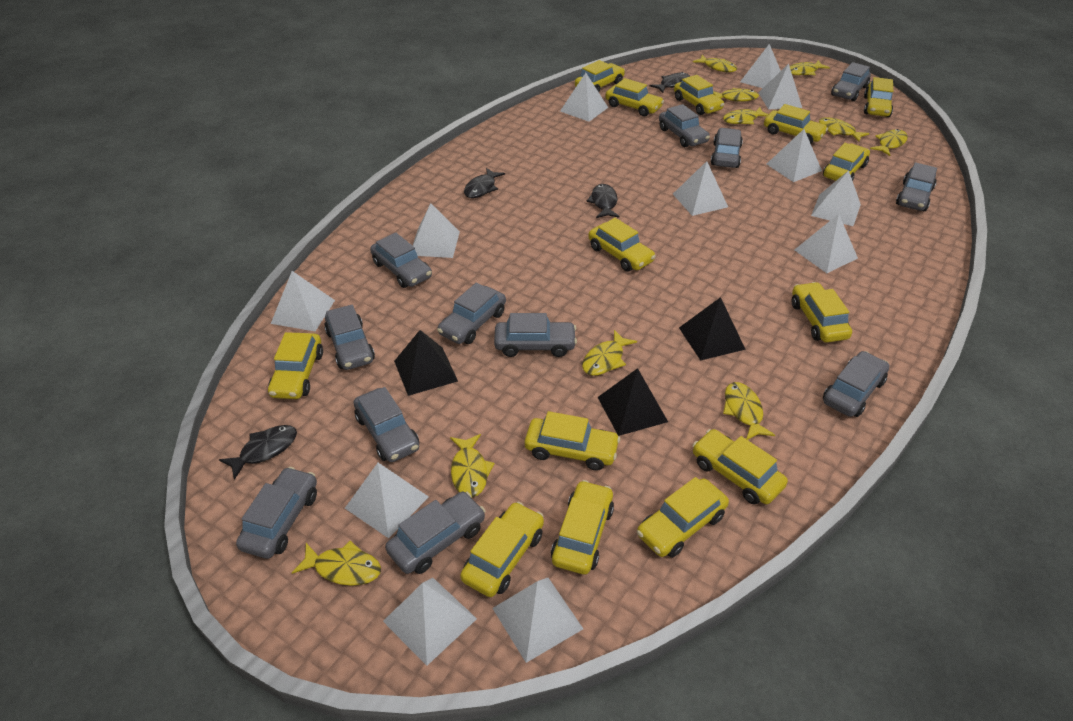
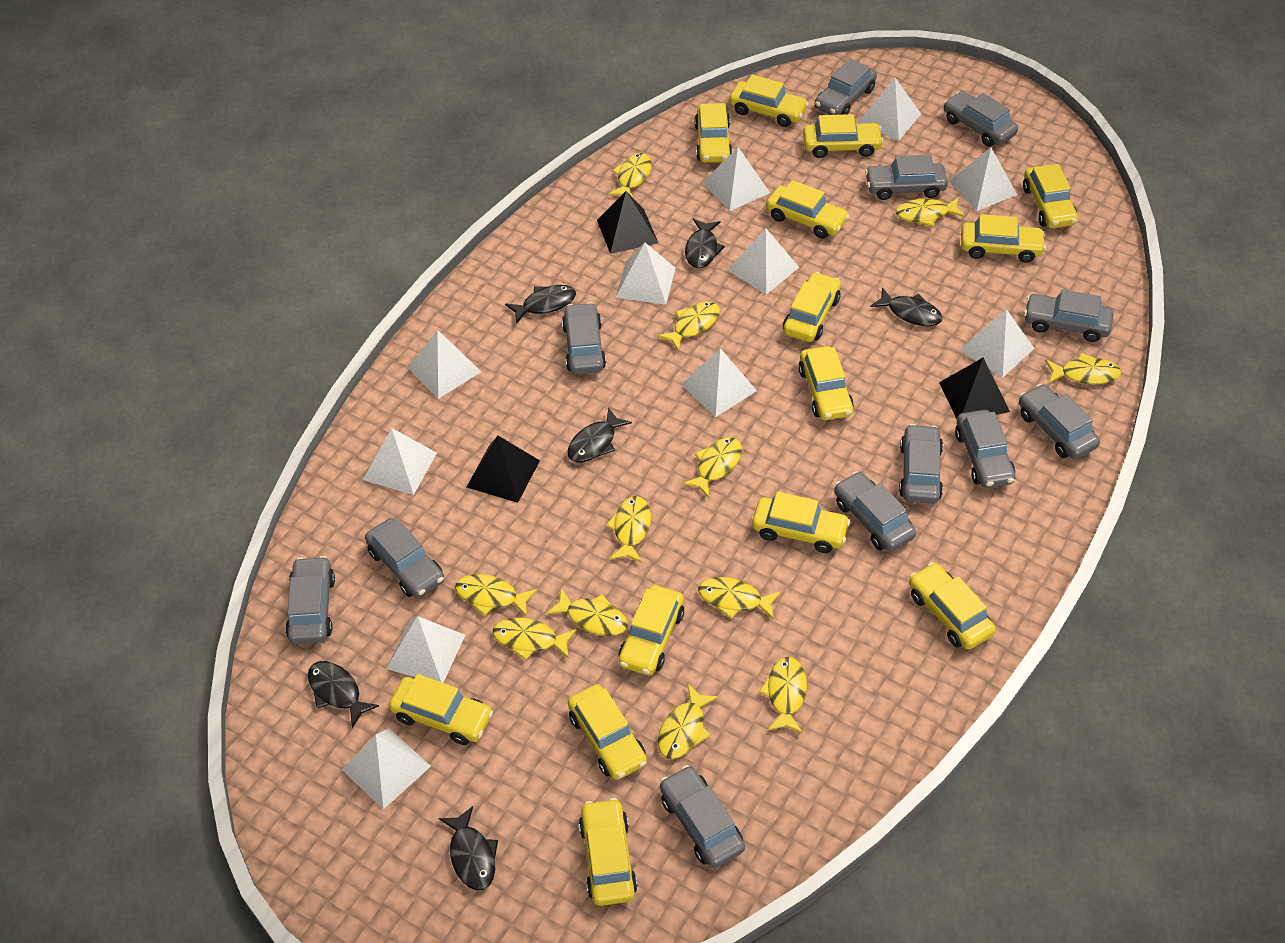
black fish: 4 -> 6
white pyramid: 12 -> 11
yellow fish: 10 -> 12

